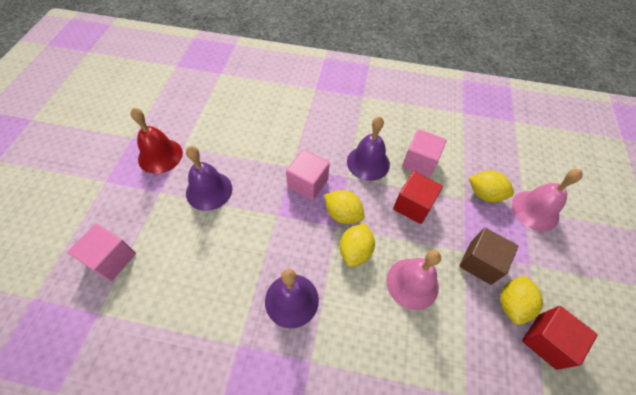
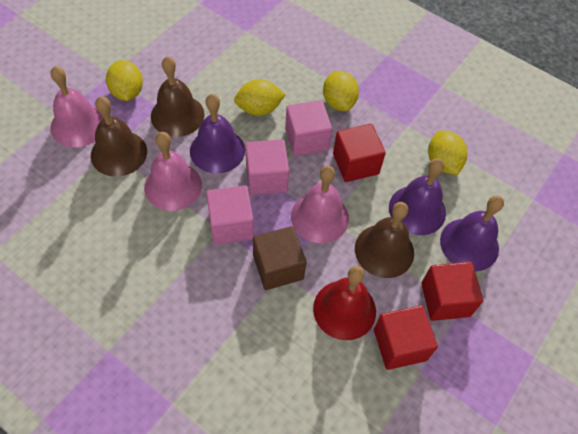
brown bell: 0 -> 3
pink bell: 2 -> 3
red cube: 2 -> 3

